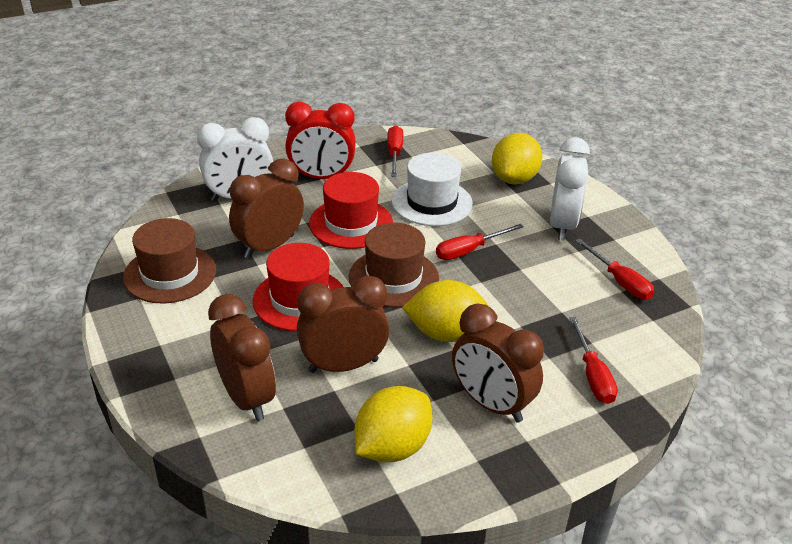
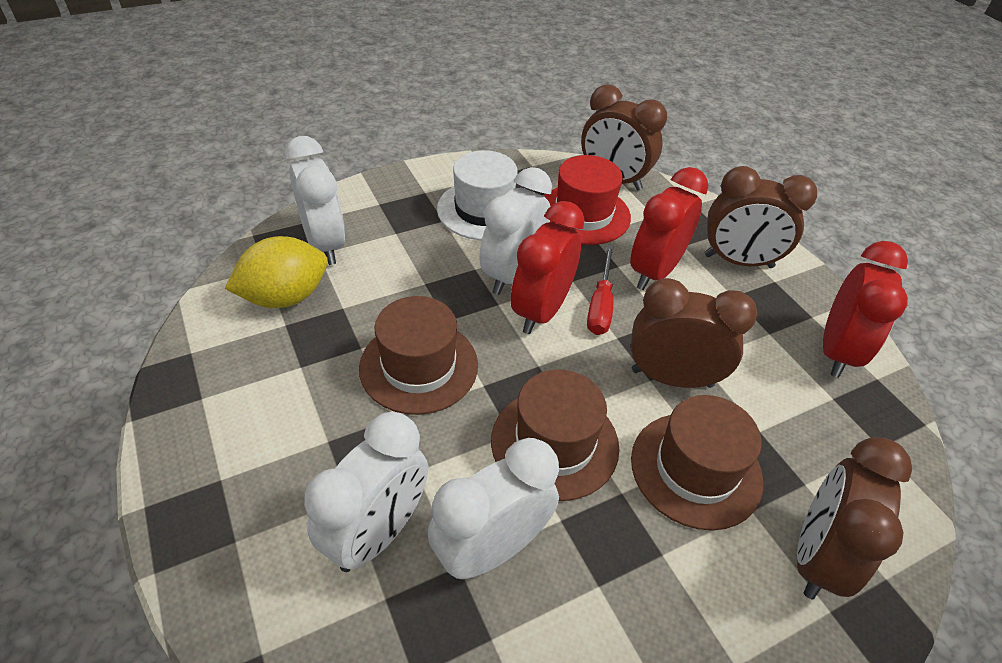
brown hat: 2 -> 3
red clock: 1 -> 3
red hat: 2 -> 1
red screwdriver: 4 -> 1
white clock: 2 -> 4
yellow lemon: 3 -> 1

